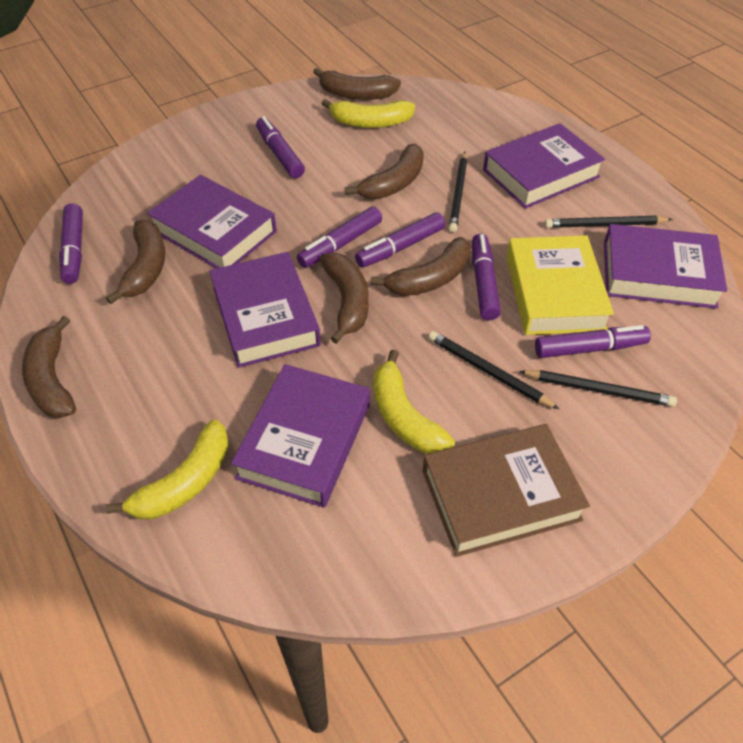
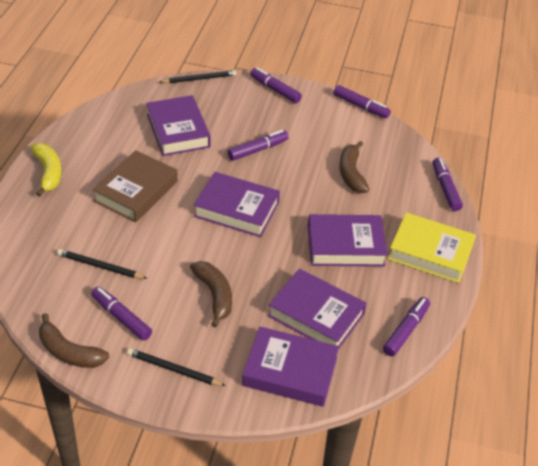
black pencil: 4 -> 3
brown banana: 6 -> 3
yellow banana: 3 -> 1

